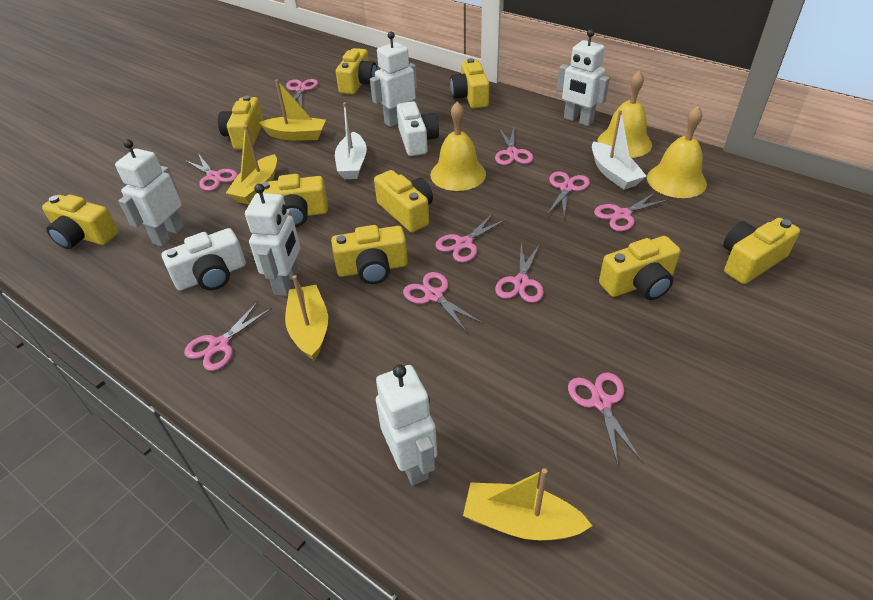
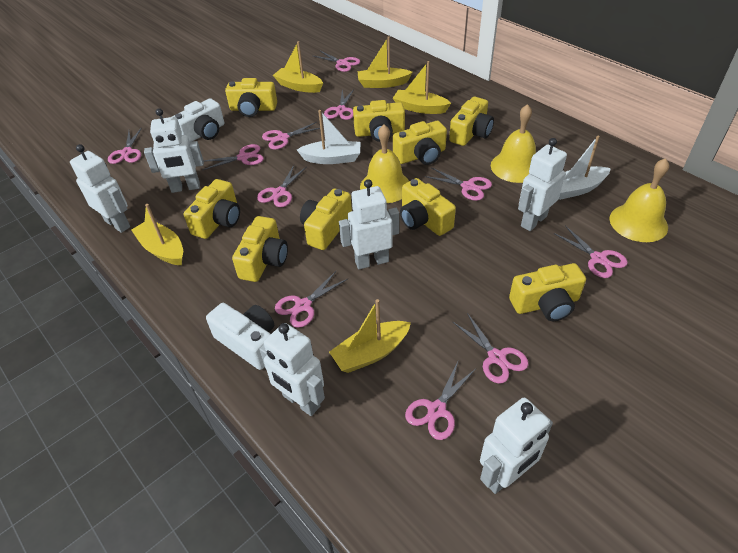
pink scissors: 10 -> 11
white robot: 5 -> 6
yellow boat: 4 -> 5

